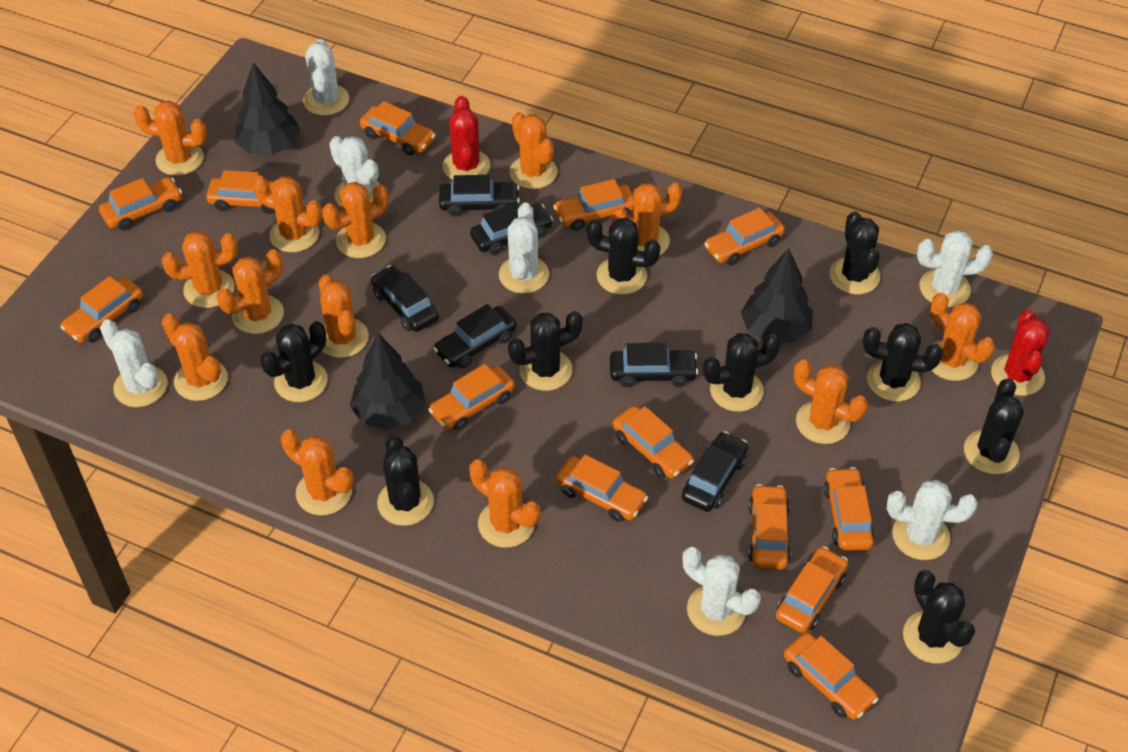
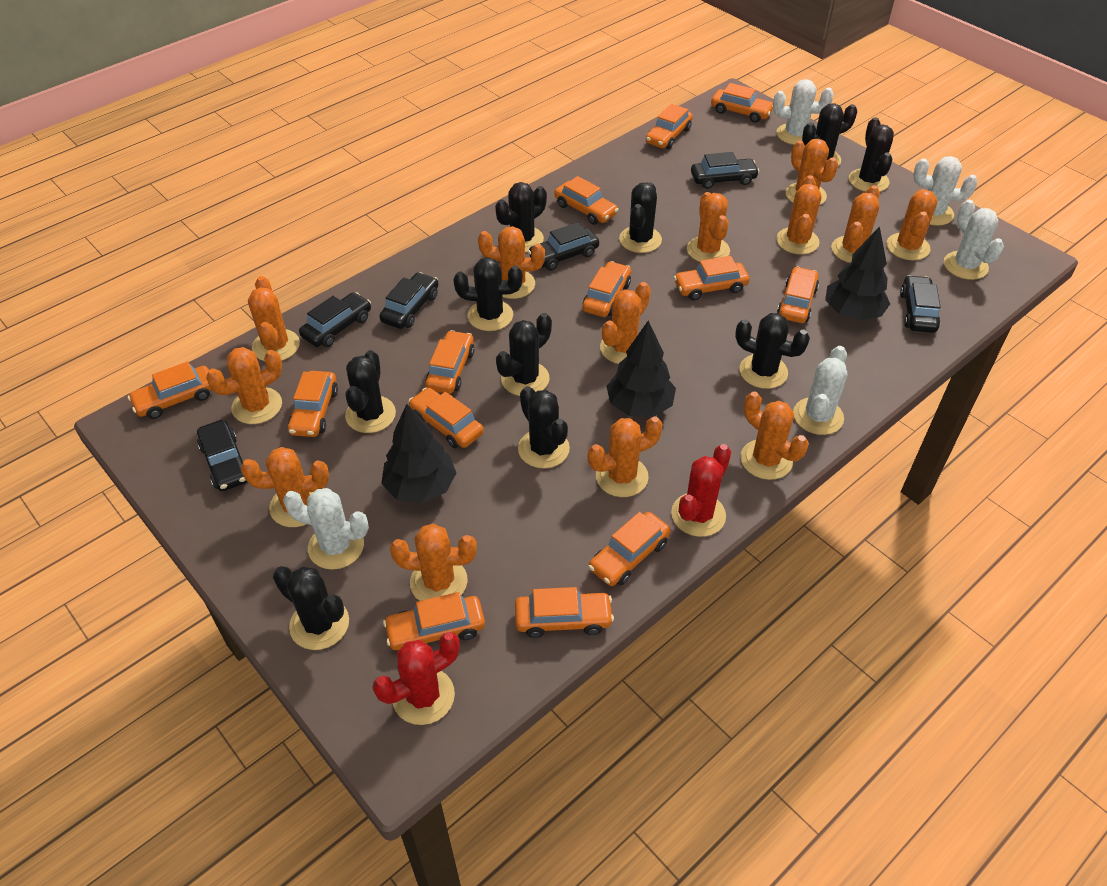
black cactus: 9 -> 10
white cactus: 7 -> 5

